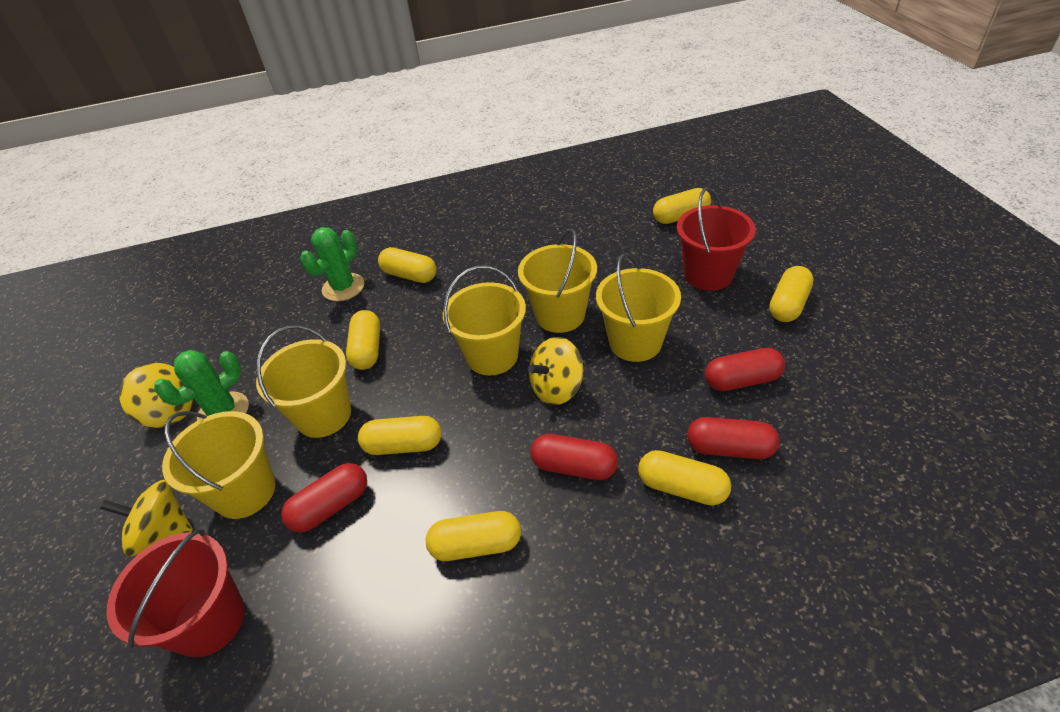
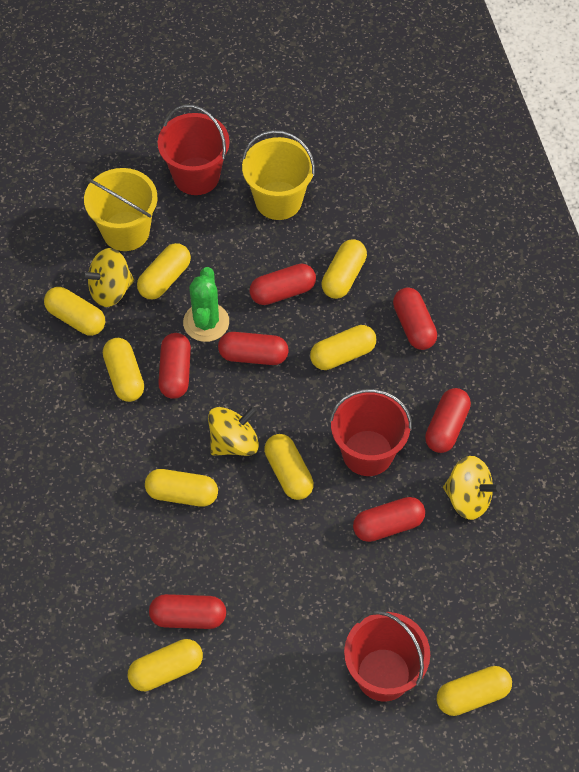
green cactus: 2 -> 1
red bucket: 2 -> 3
red capsule: 4 -> 7
yellow bucket: 5 -> 2
yellow capsule: 7 -> 9

